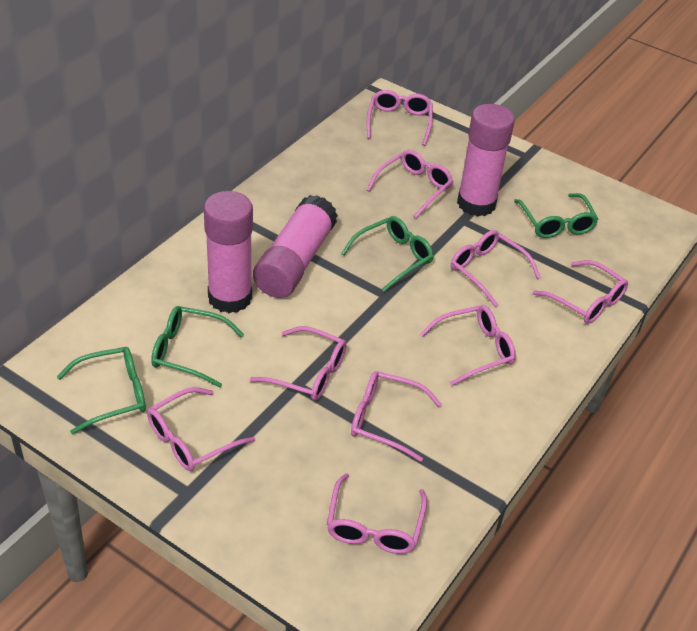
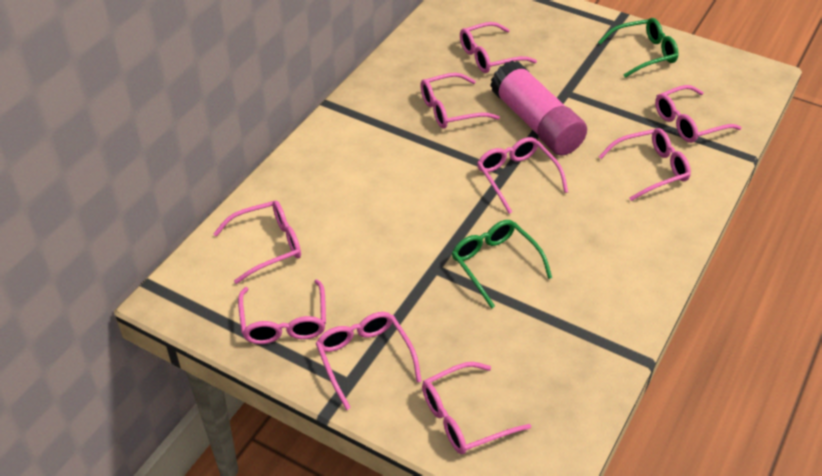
green glasses: 4 -> 2
pink glue stick: 3 -> 1

